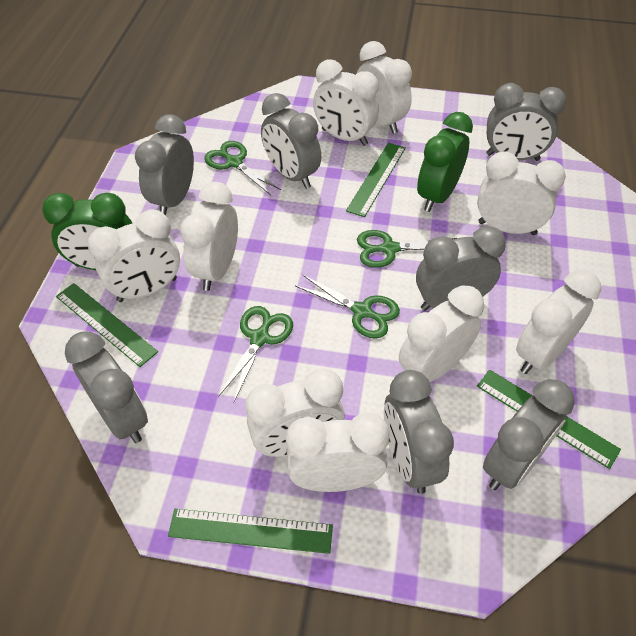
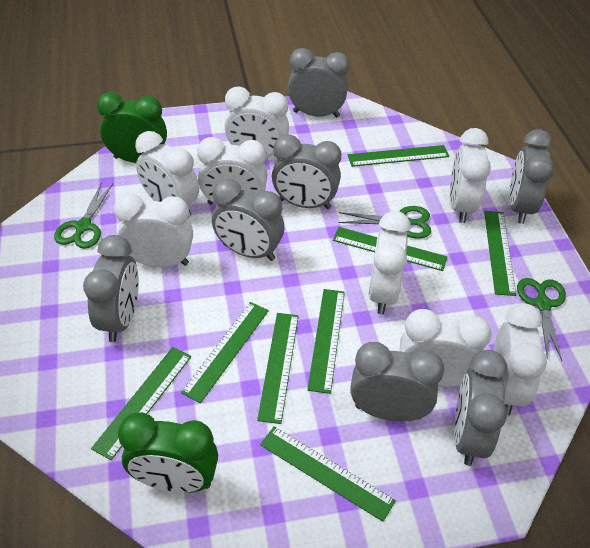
green ruler: 4 -> 8
green scissors: 4 -> 3
white clock: 9 -> 8

